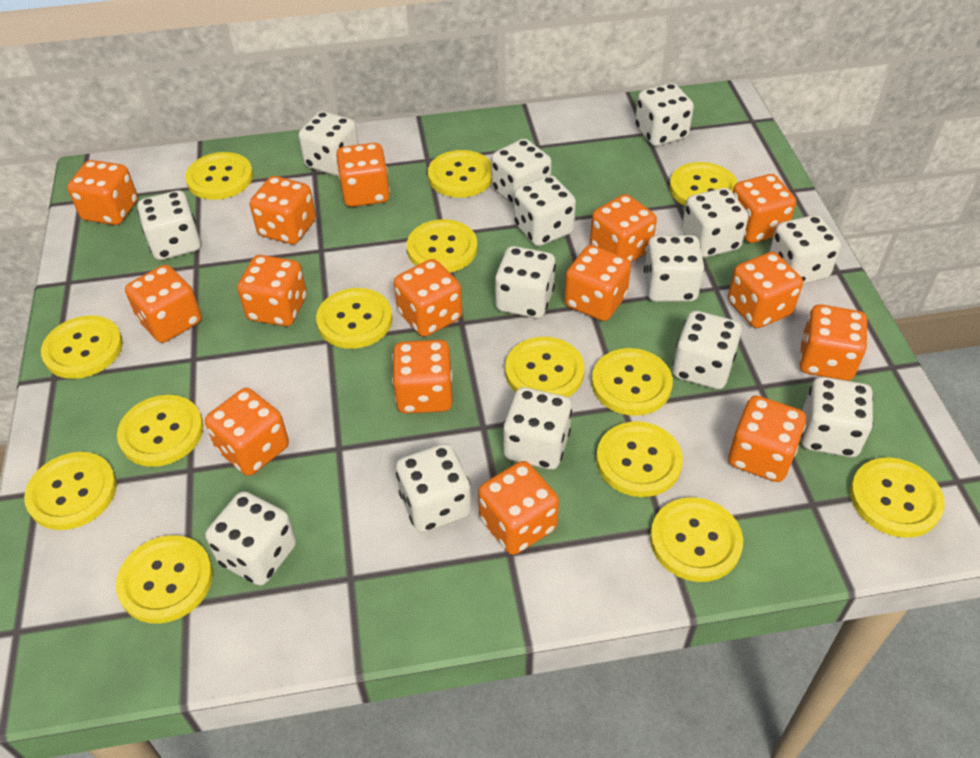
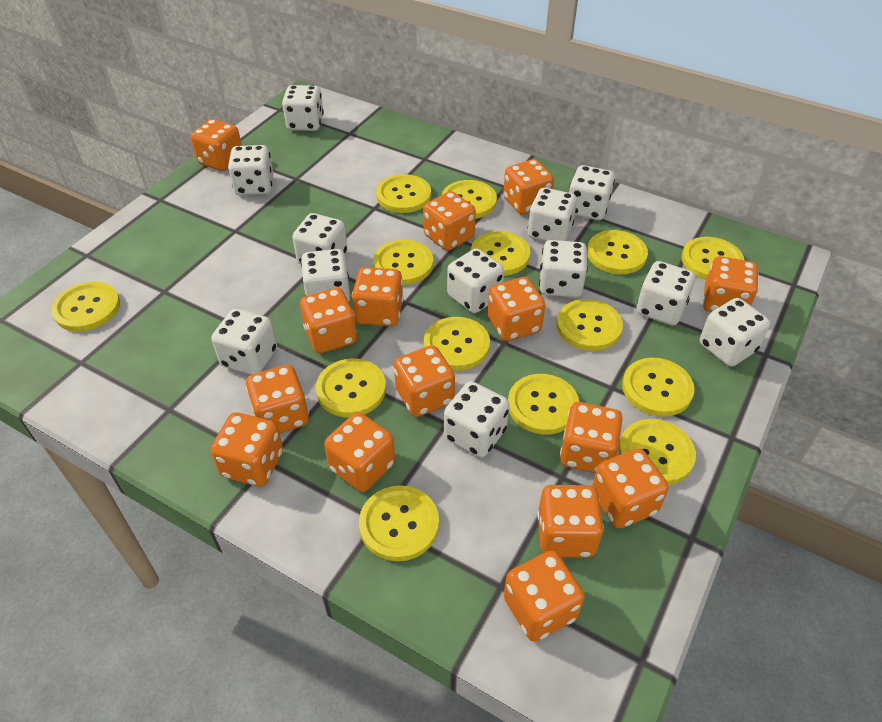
white dice: 14 -> 12

